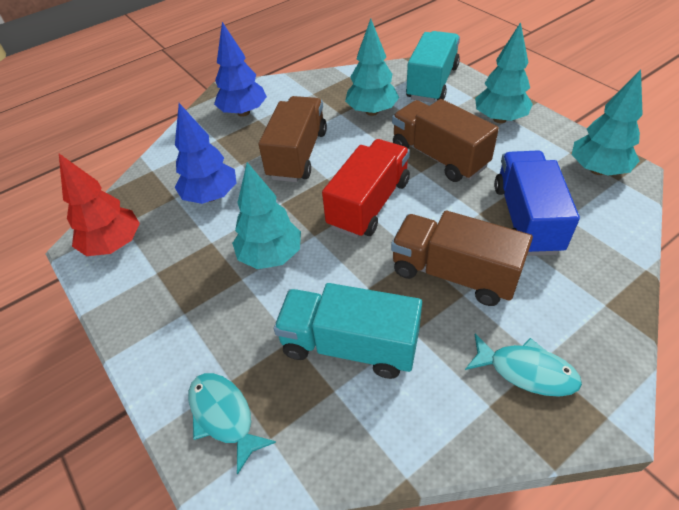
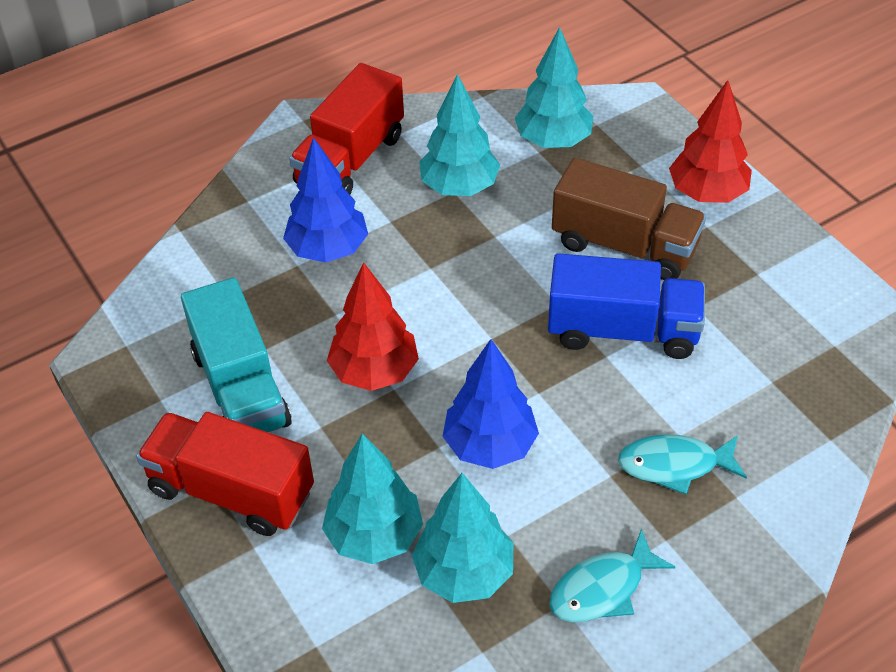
brown truck: 3 -> 1
red tree: 1 -> 2
red truck: 1 -> 2
turquoise truck: 2 -> 1

